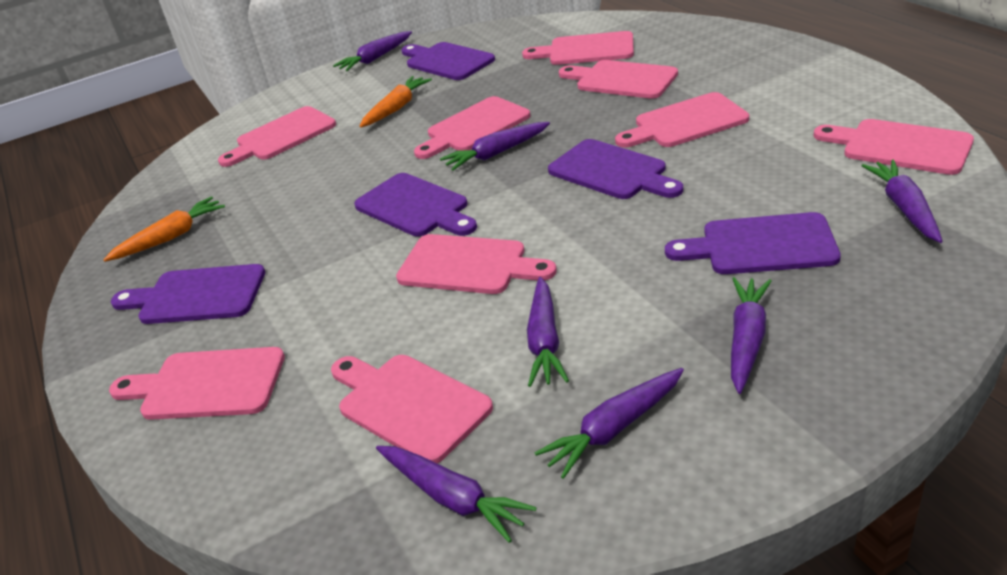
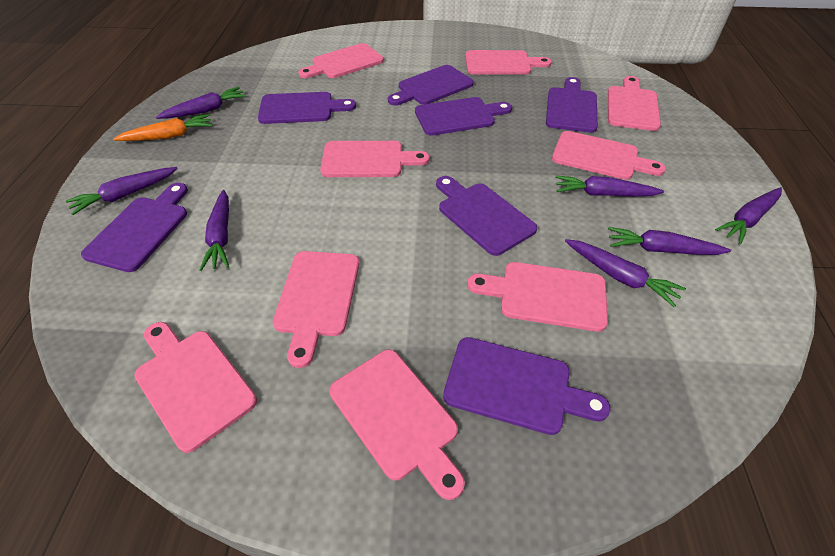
orange carrot: 2 -> 1
purple cutting board: 5 -> 7

